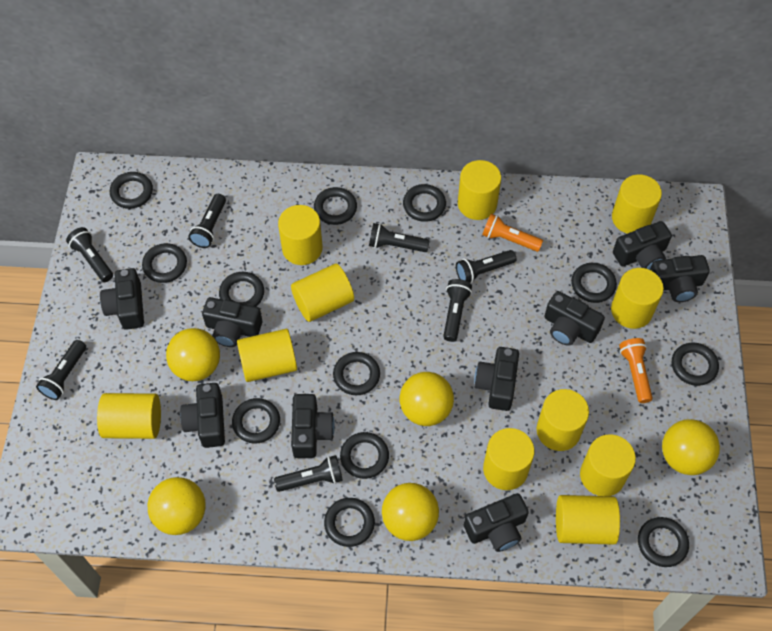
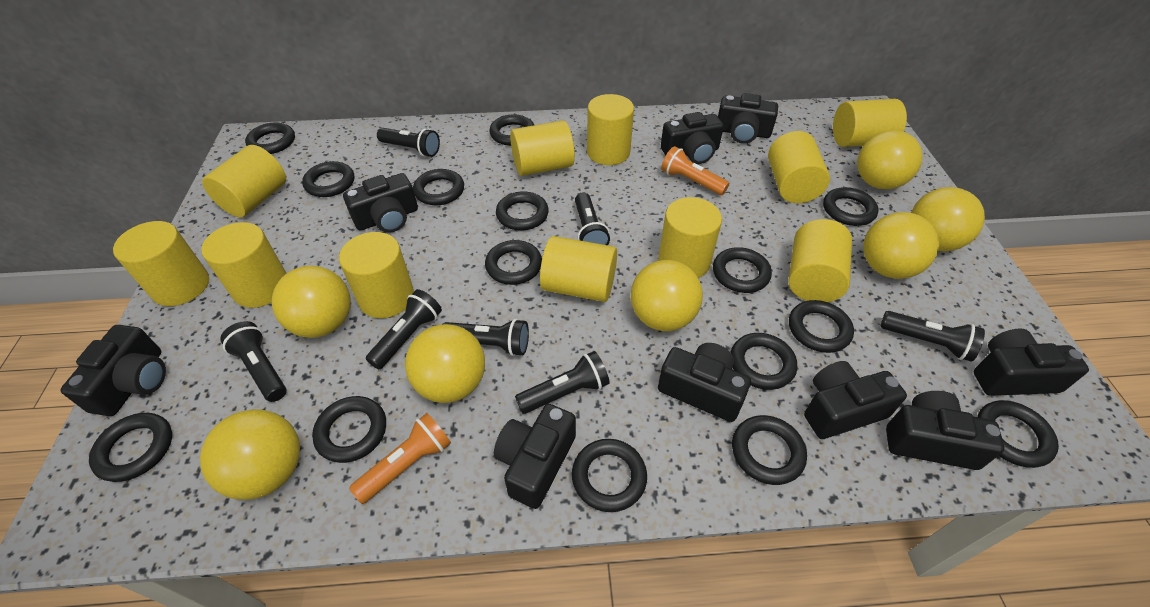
black ring: 12 -> 15
yellow ball: 5 -> 7

